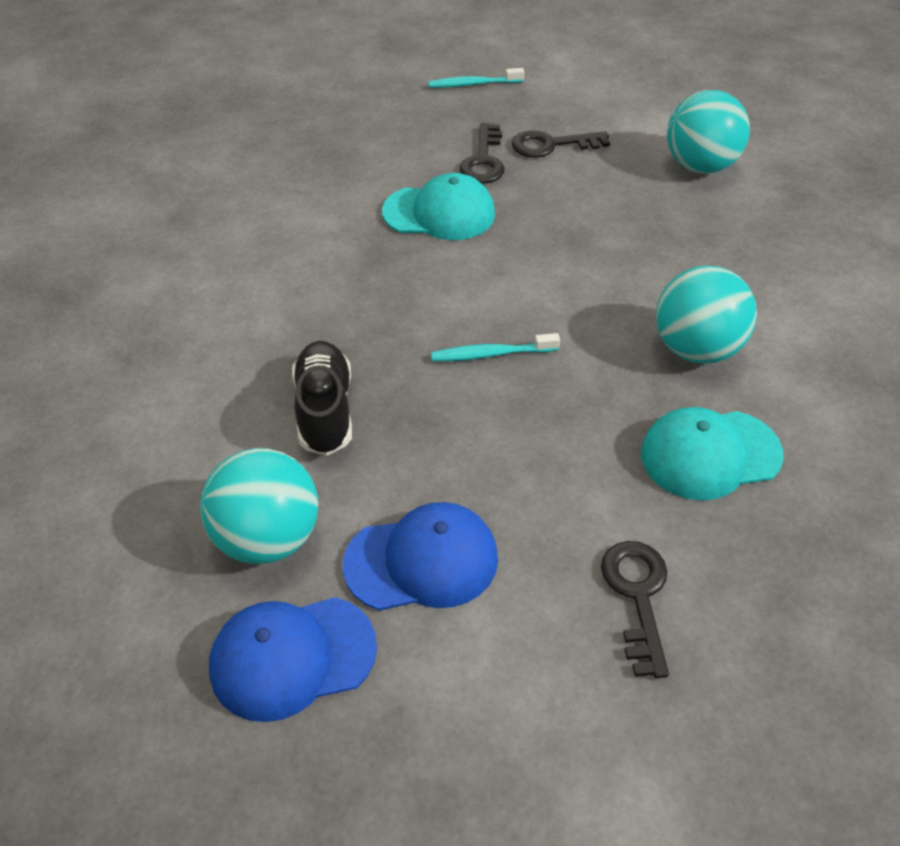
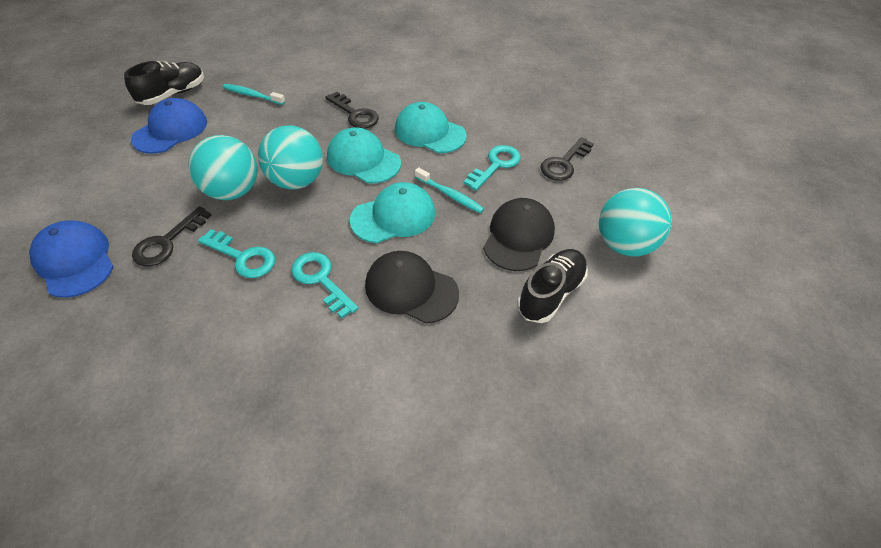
black cap: 0 -> 2
black shoe: 1 -> 2
turquoise cap: 2 -> 3
turquoise key: 0 -> 3

